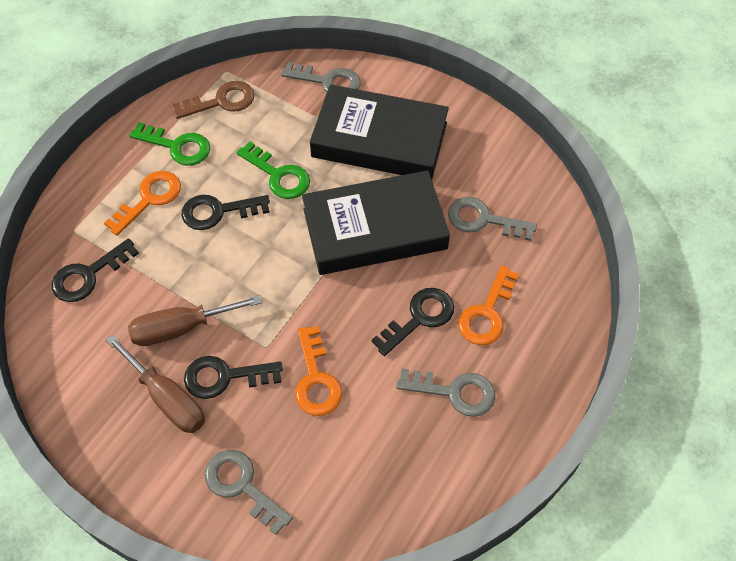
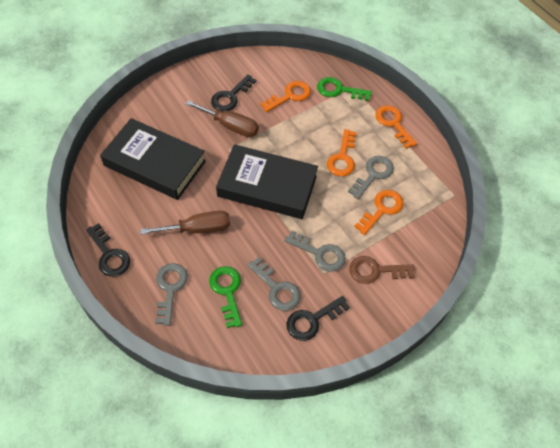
black key: 4 -> 3
orange key: 3 -> 4

